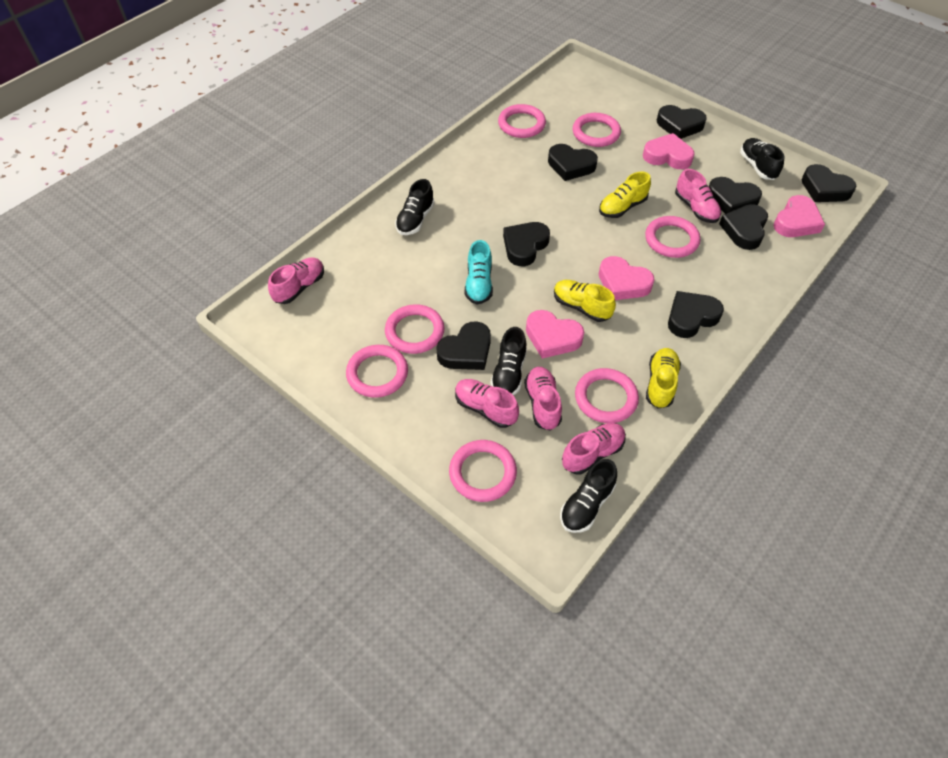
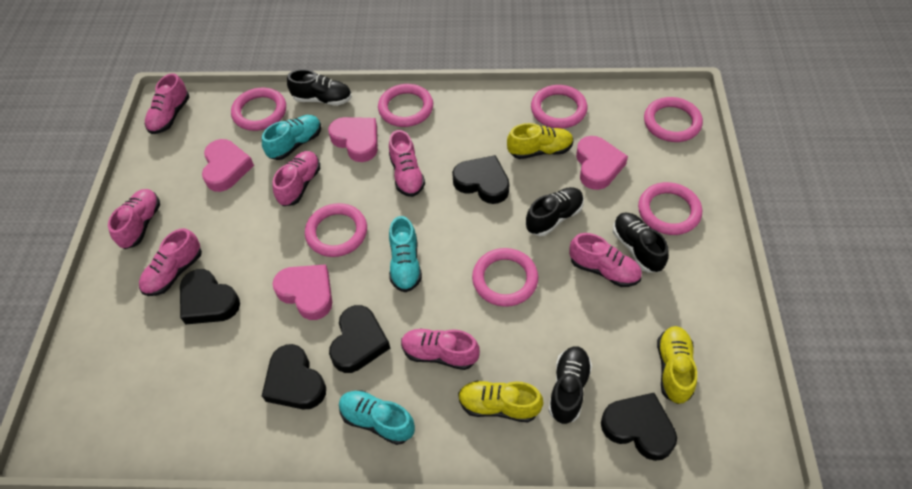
black heart: 8 -> 5
pink shoe: 5 -> 7
turquoise shoe: 1 -> 3

